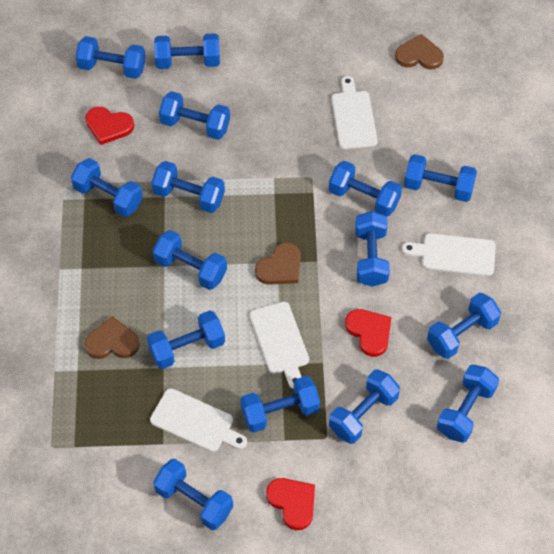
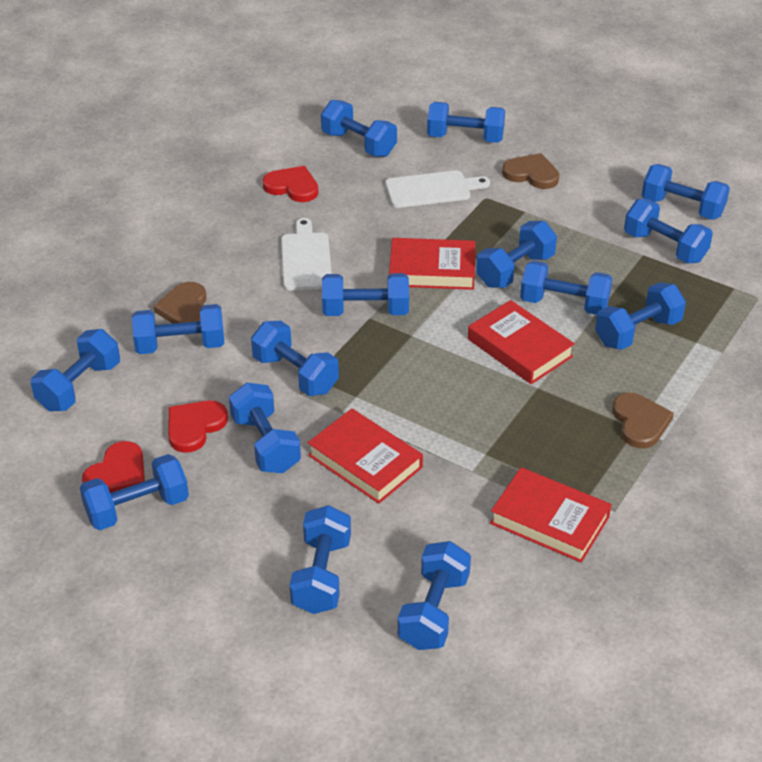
red book: 0 -> 4
white cutting board: 4 -> 2

